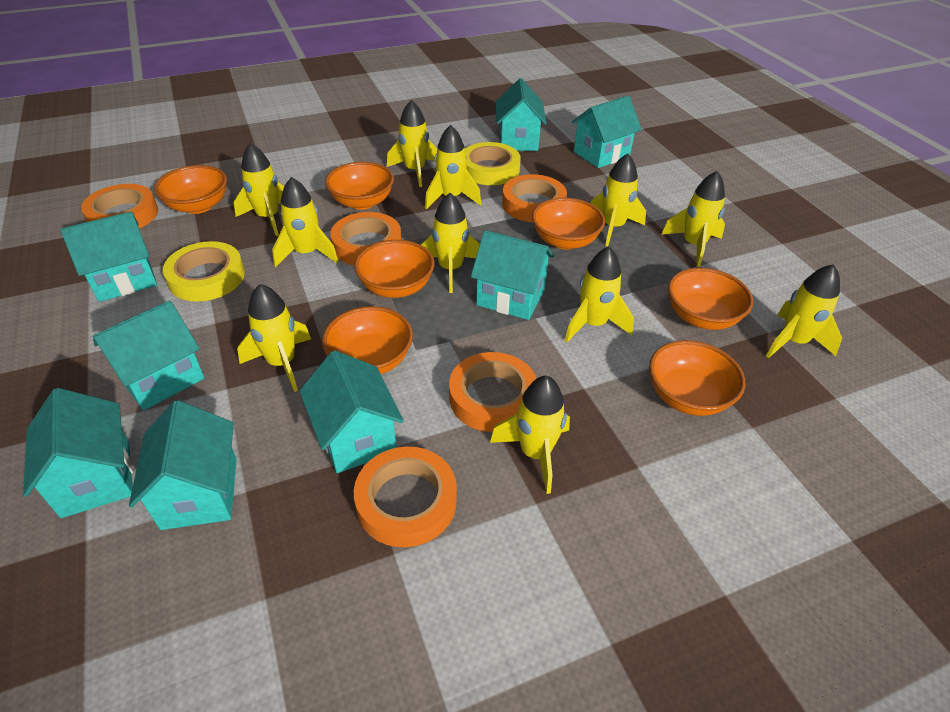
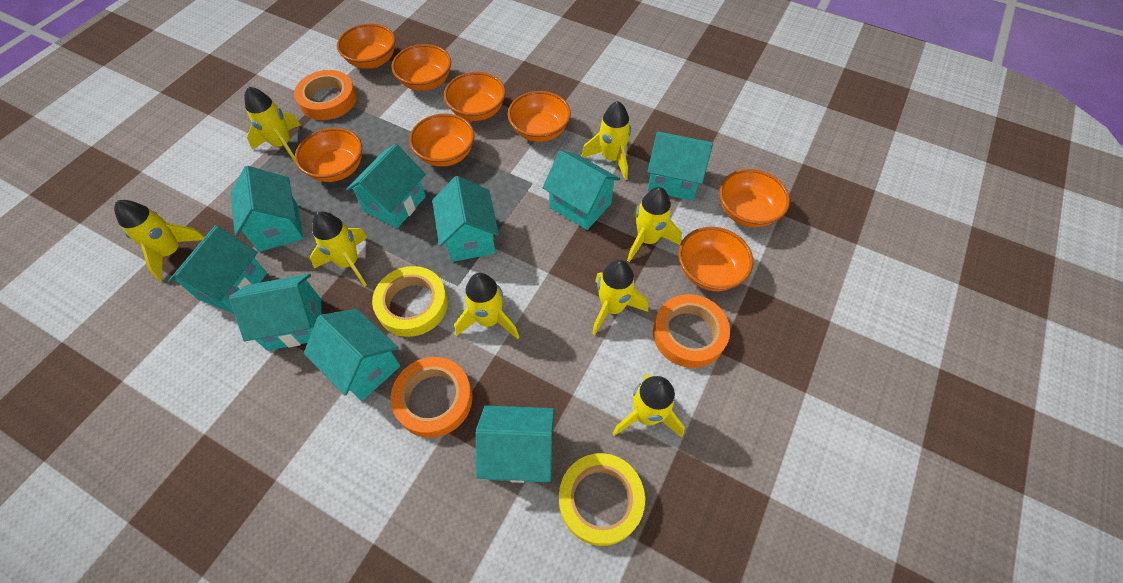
orange bowl: 7 -> 8
orange tape: 5 -> 3
turquoise house: 8 -> 9
yellow rocket: 11 -> 8

